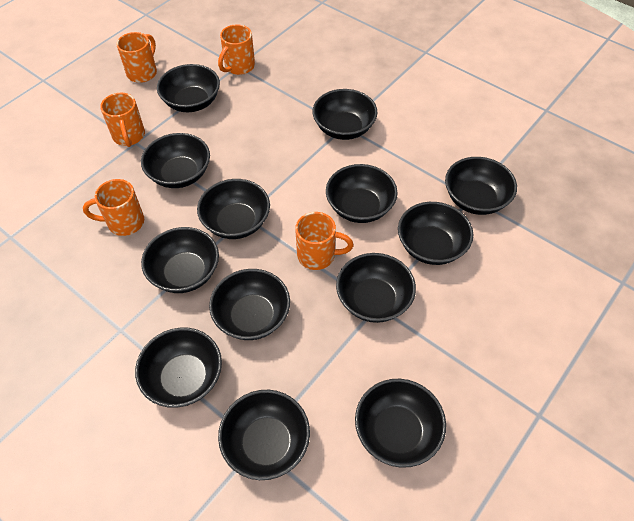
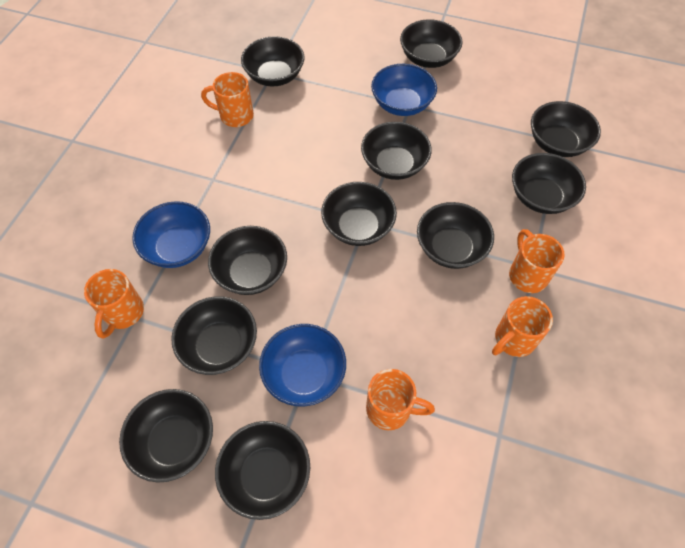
black bowl: 13 -> 11
blue bowl: 0 -> 3

